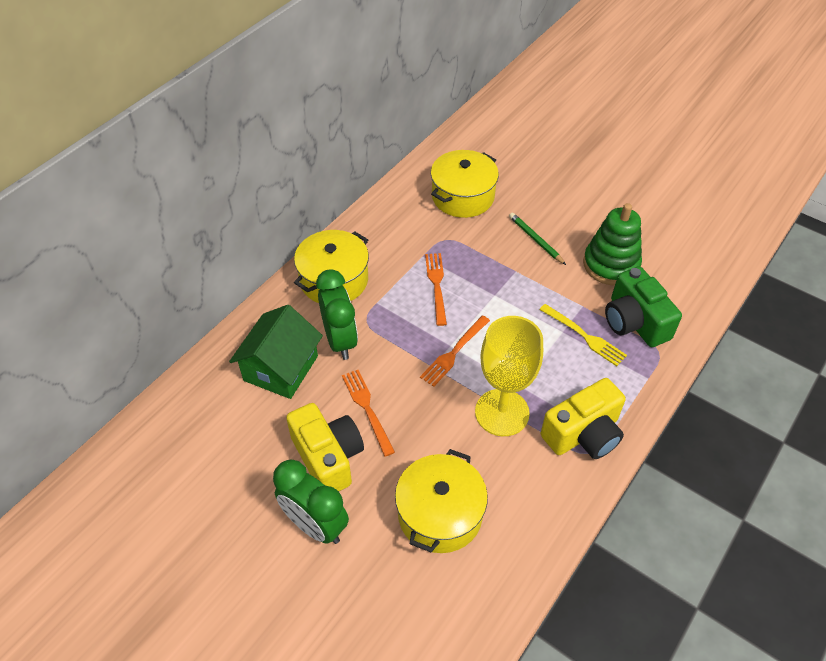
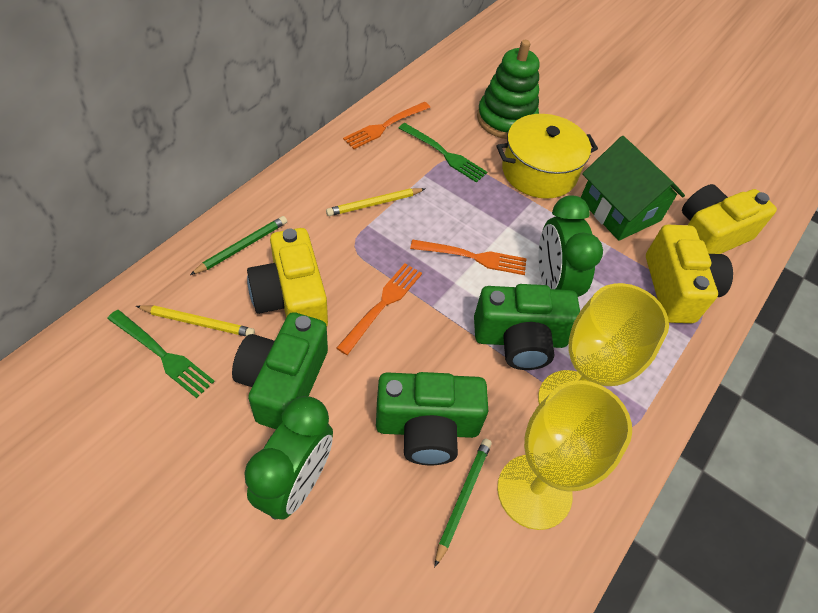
green camera: 1 -> 3
green fork: 0 -> 2
green pencil: 1 -> 2
yellow camera: 2 -> 3
yellow fork: 1 -> 0
yellow goblet: 1 -> 2
yellow pencil: 0 -> 2
yellow pot: 3 -> 1

